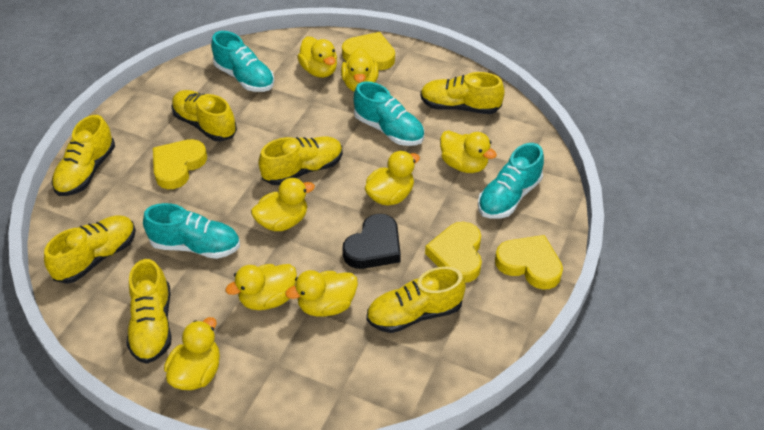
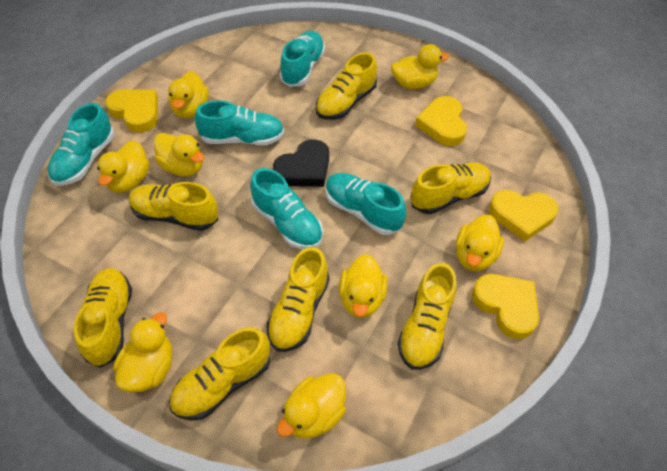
turquoise shoe: 4 -> 5

